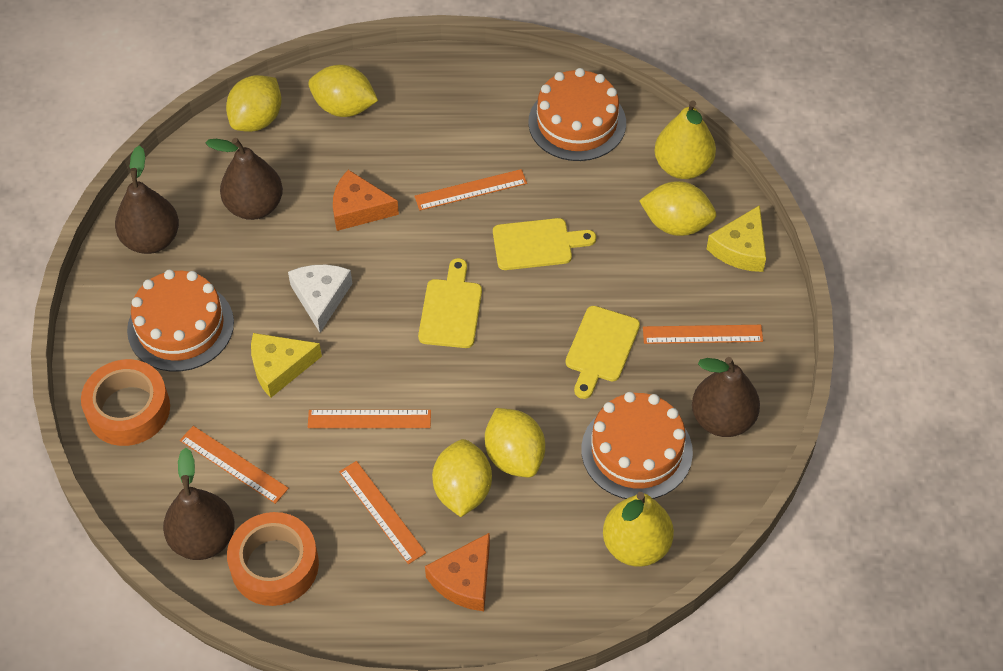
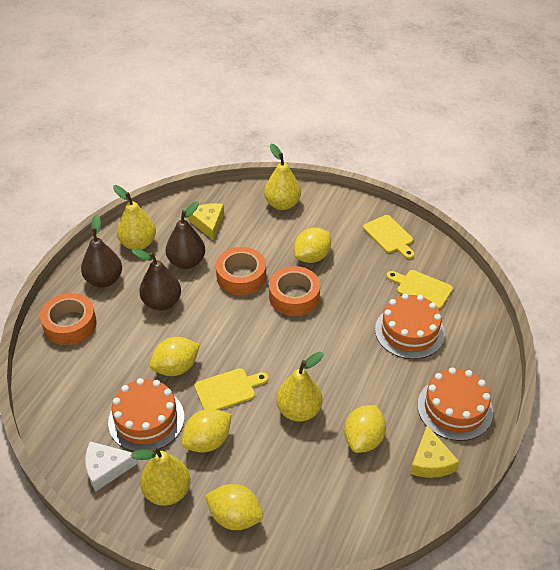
brown pear: 4 -> 3
orange cheese: 2 -> 0
orange ruler: 5 -> 0
orange tape: 2 -> 3
yellow pear: 2 -> 4

